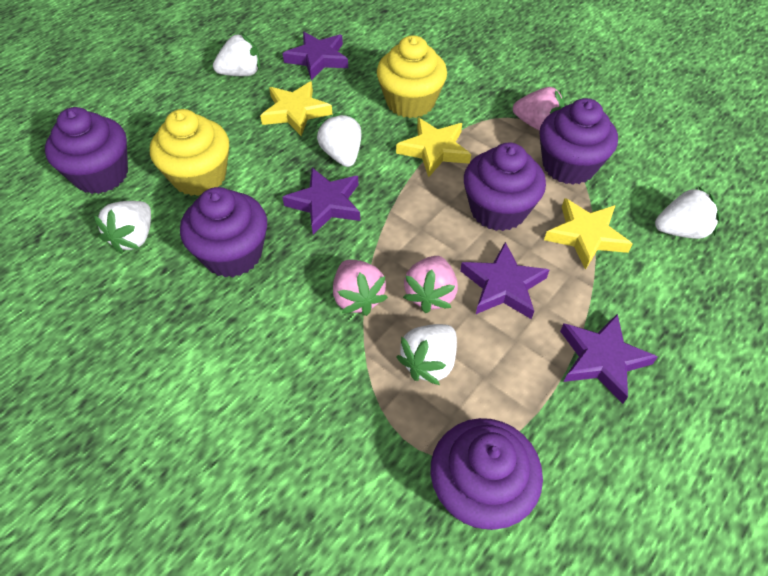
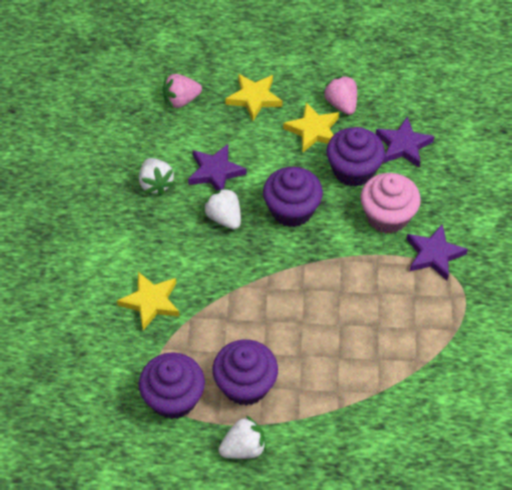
pink cupcake: 0 -> 1
pink strawberry: 3 -> 2
purple cupcake: 5 -> 4
purple star: 4 -> 3
white strawberry: 5 -> 3
yellow cupcake: 2 -> 0

